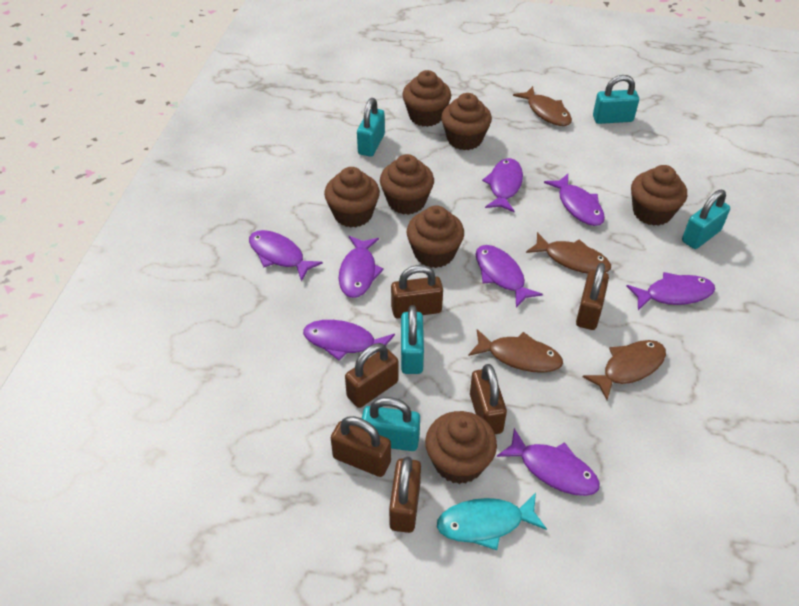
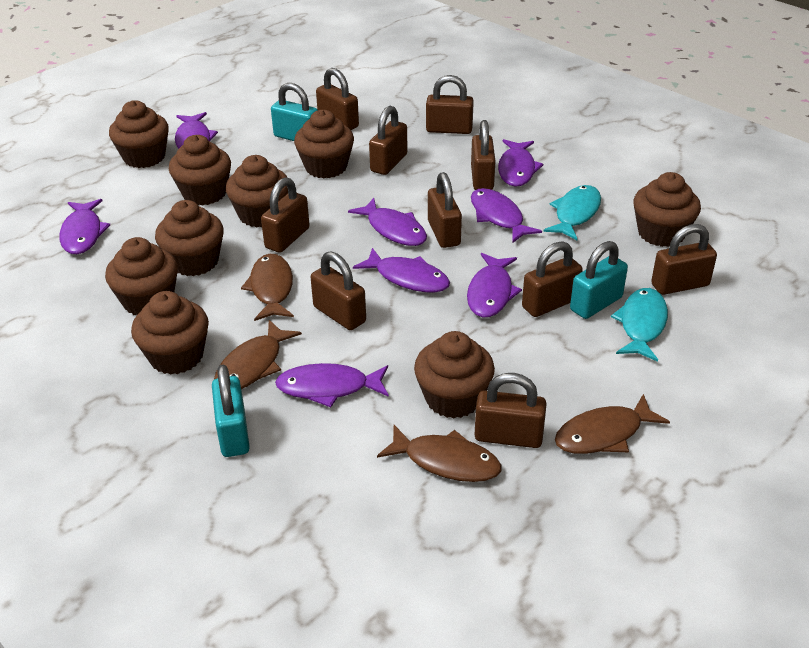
brown cupcake: 7 -> 9
brown padlock: 6 -> 10
turquoise fish: 1 -> 2
turquoise padlock: 5 -> 3

